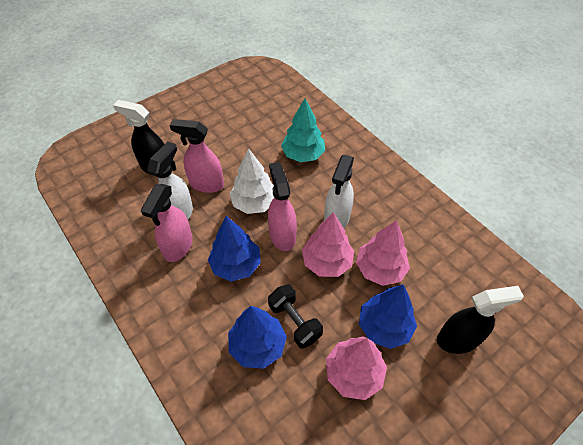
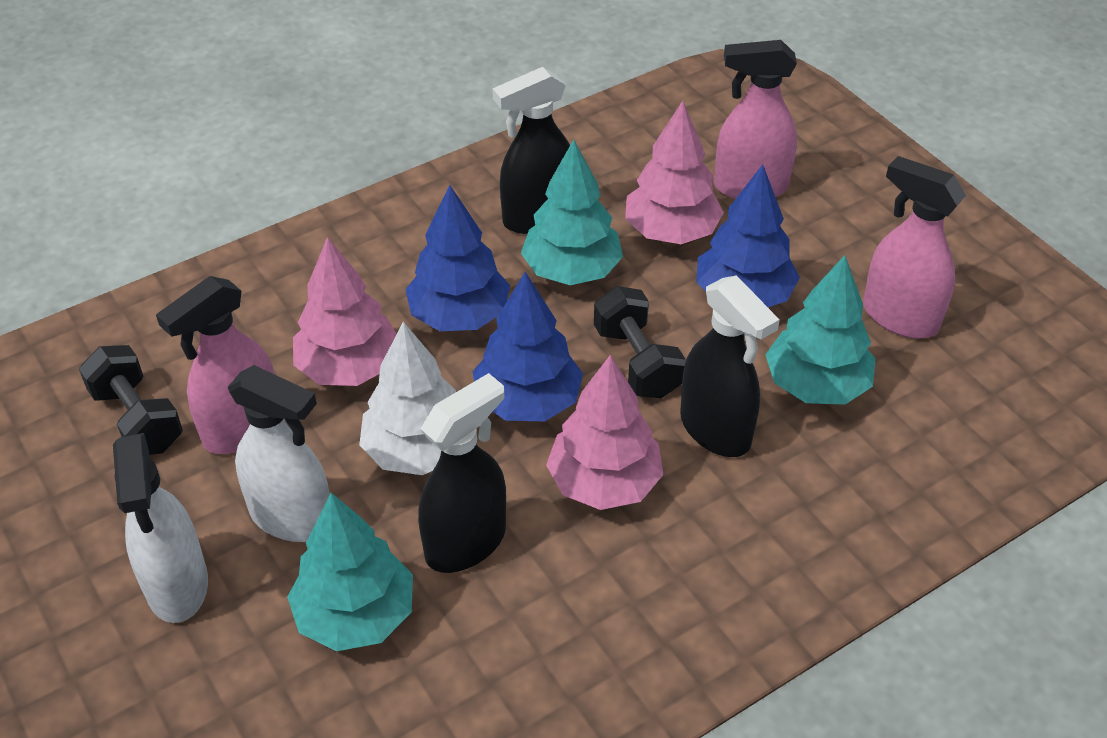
black dumbbell: 1 -> 2
black spray bottle: 2 -> 3
turquoise tree: 1 -> 3

